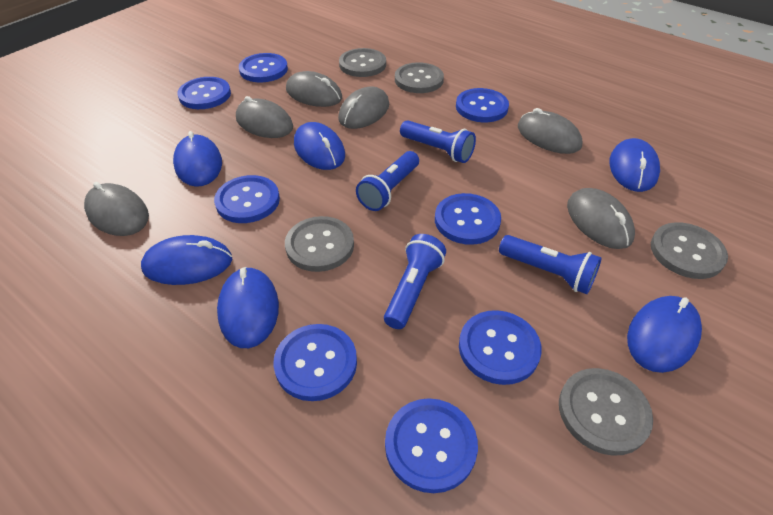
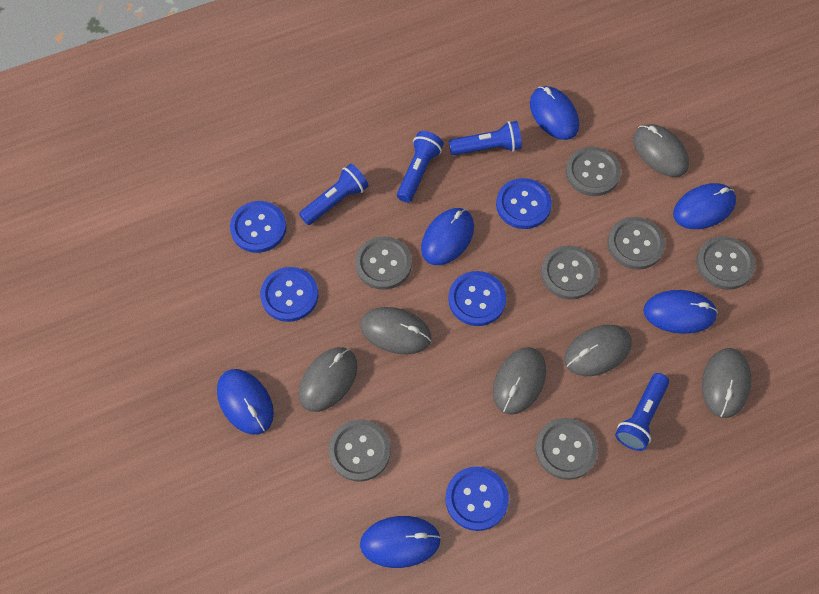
blue button: 8 -> 5
grey button: 5 -> 7

